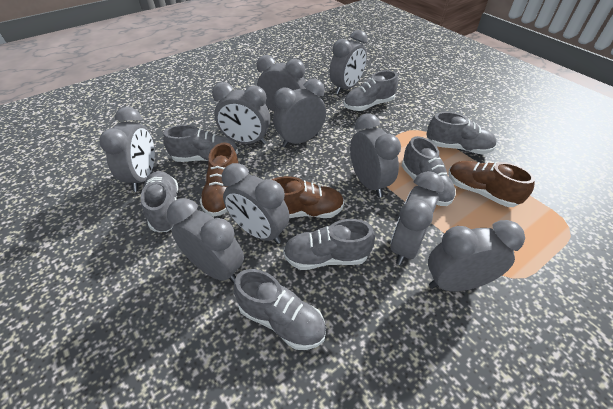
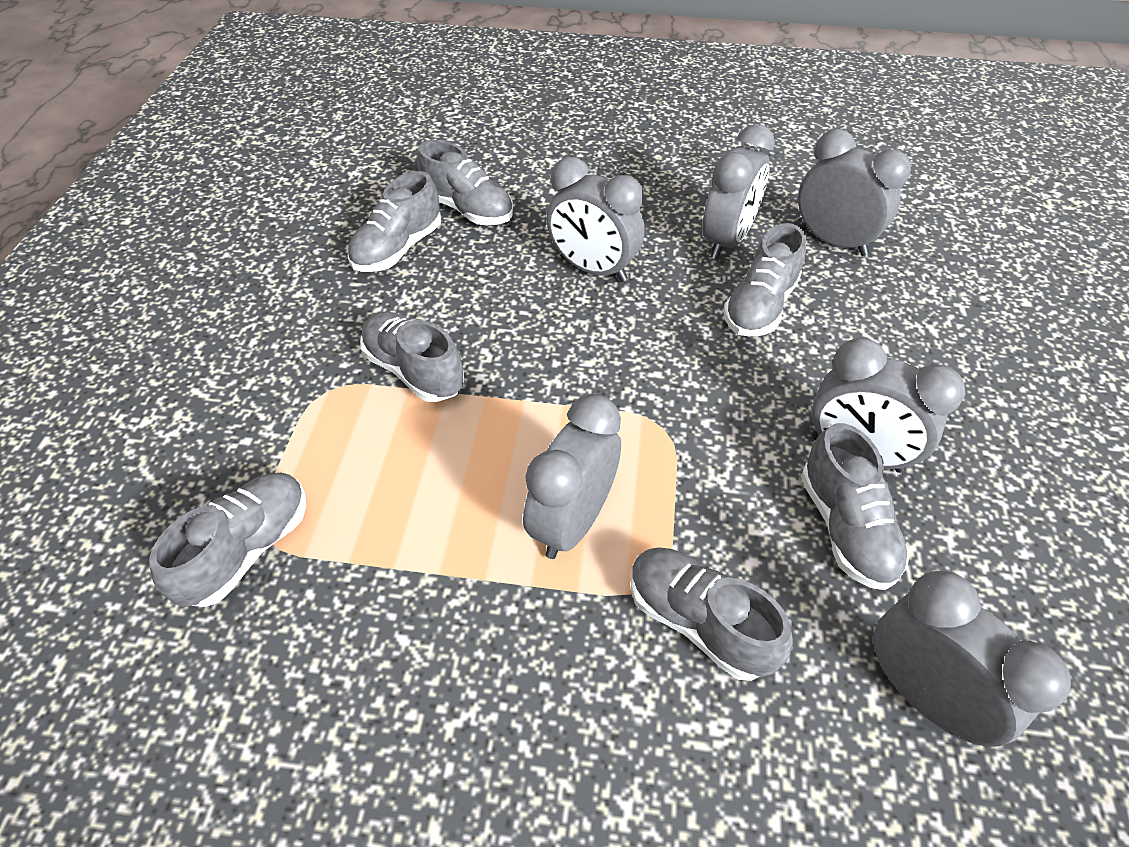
brown shoe: 3 -> 0
grey clock: 10 -> 6

